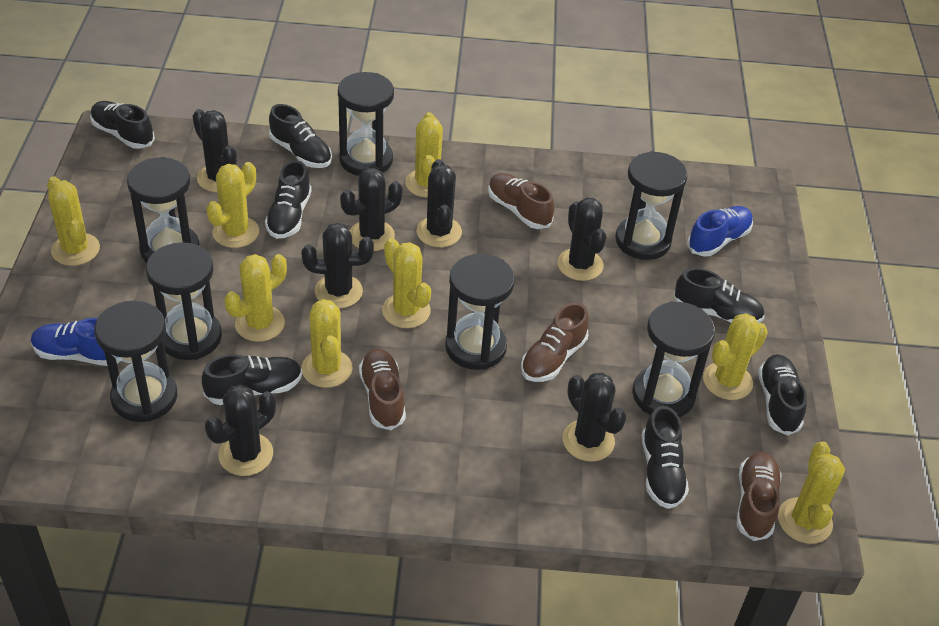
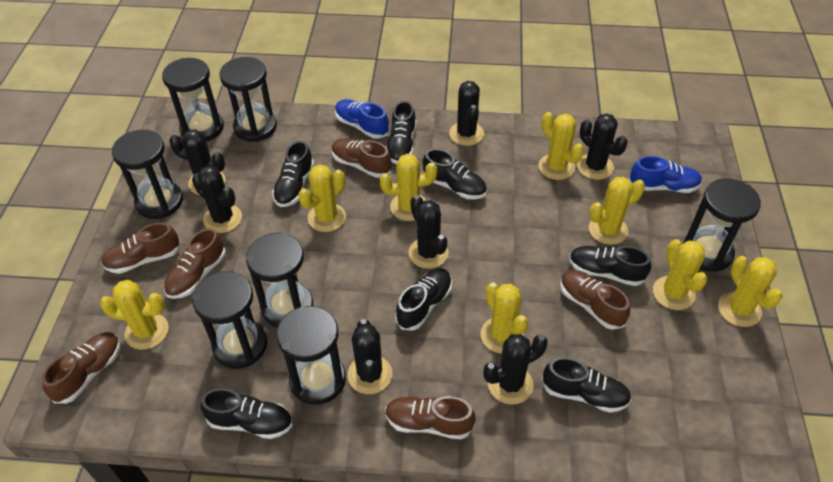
brown shoe: 4 -> 6

